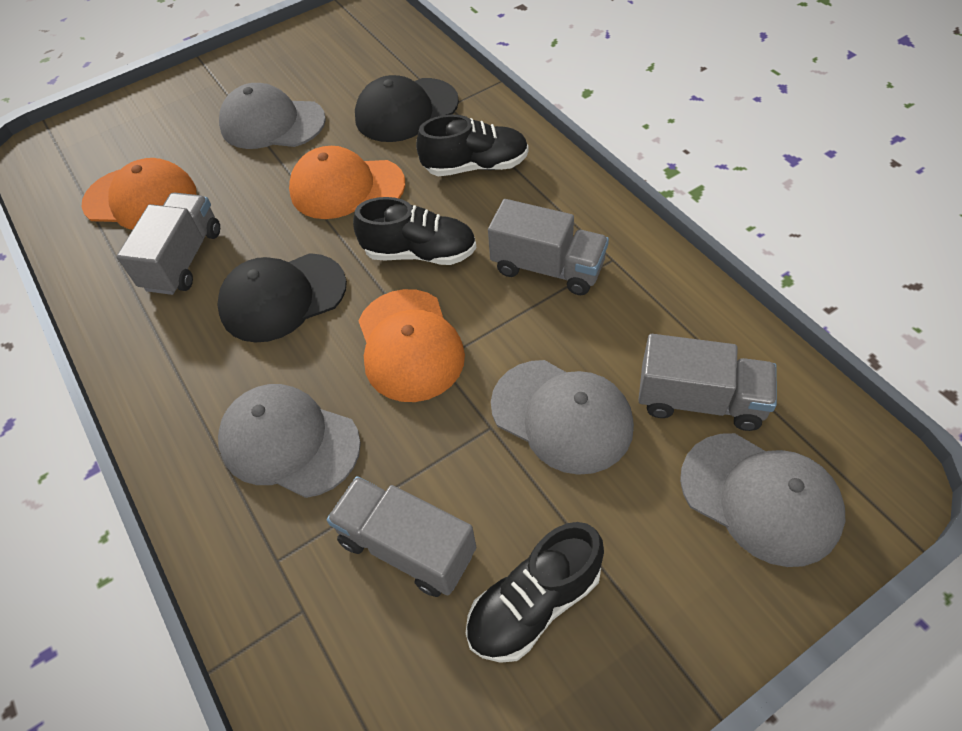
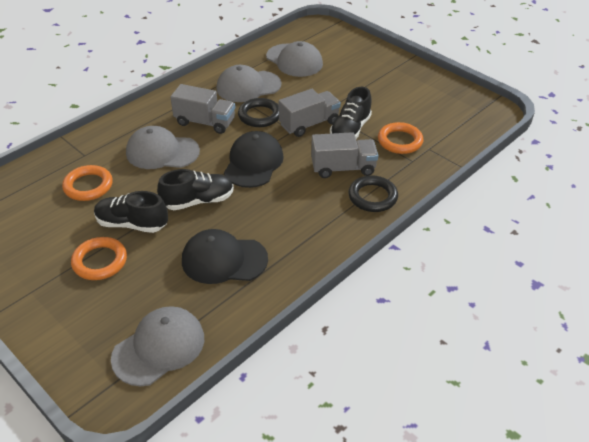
black ring: 0 -> 2
grey truck: 4 -> 3
orange cap: 3 -> 0
orange ring: 0 -> 3

